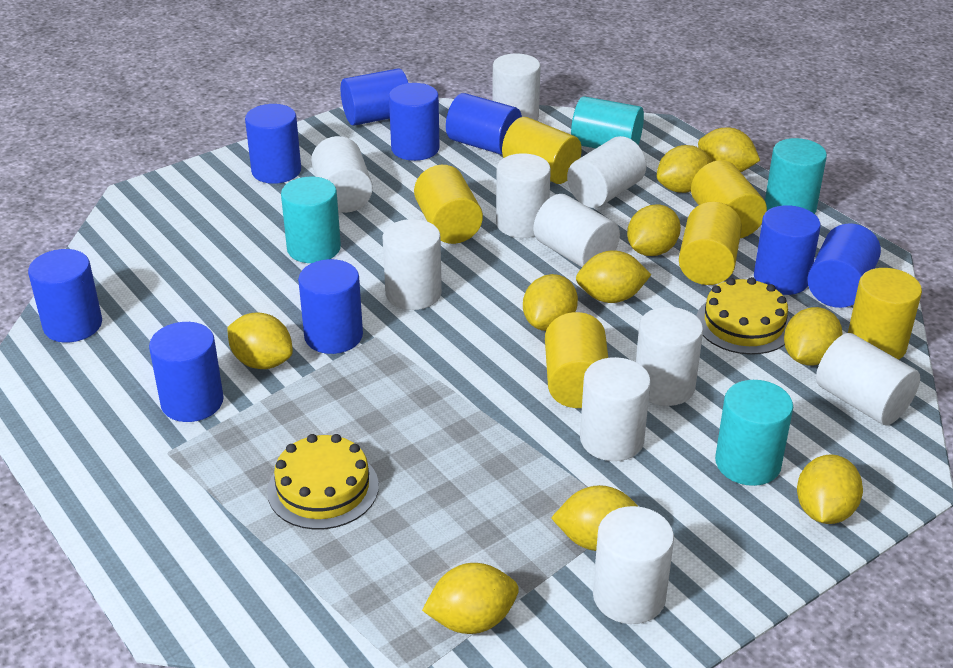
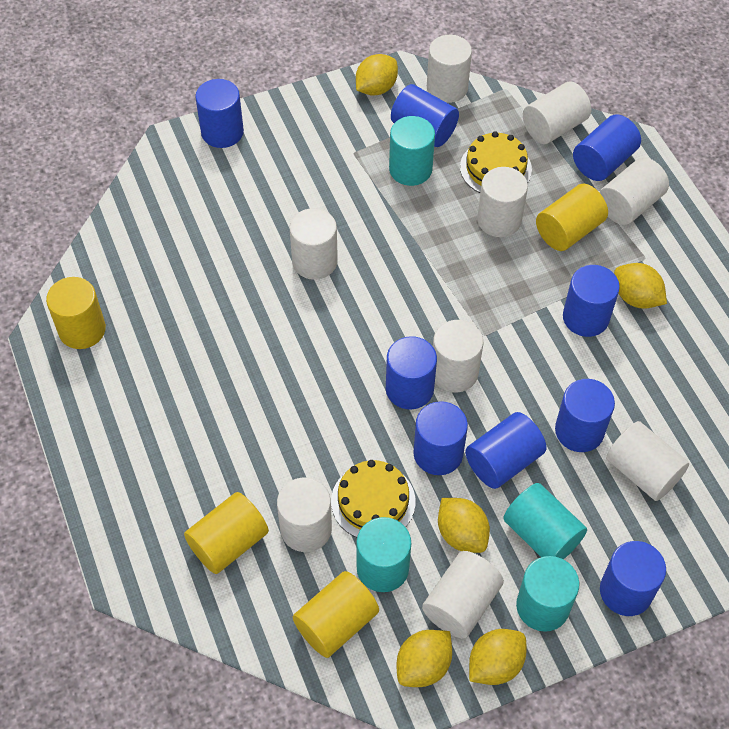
white cylinder: 10 -> 9
yellow cylinder: 6 -> 4
yellow lemon: 10 -> 5

